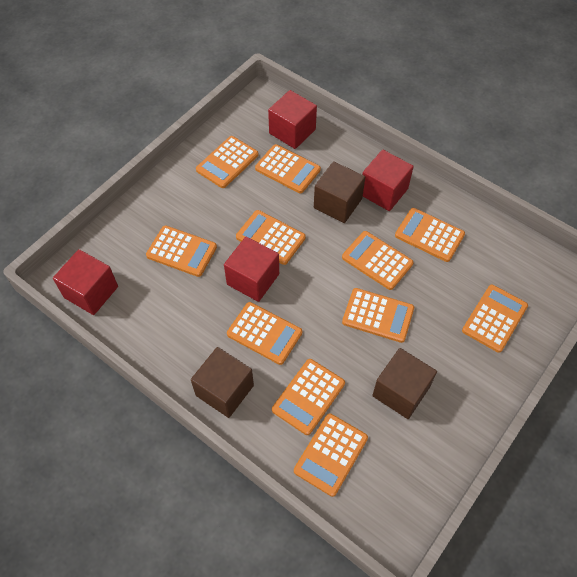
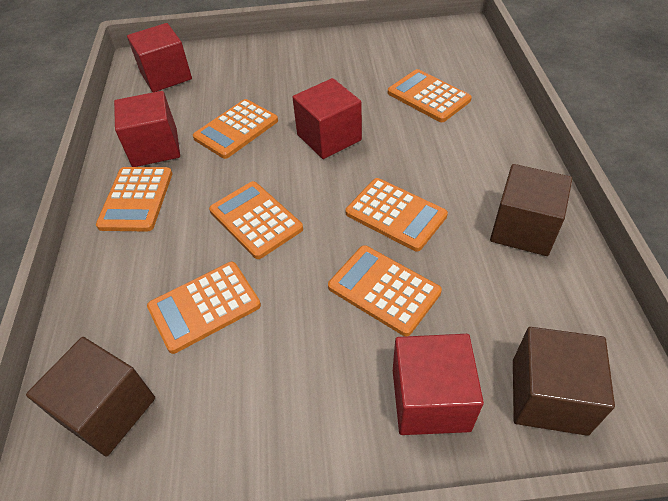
orange calculator: 11 -> 7

